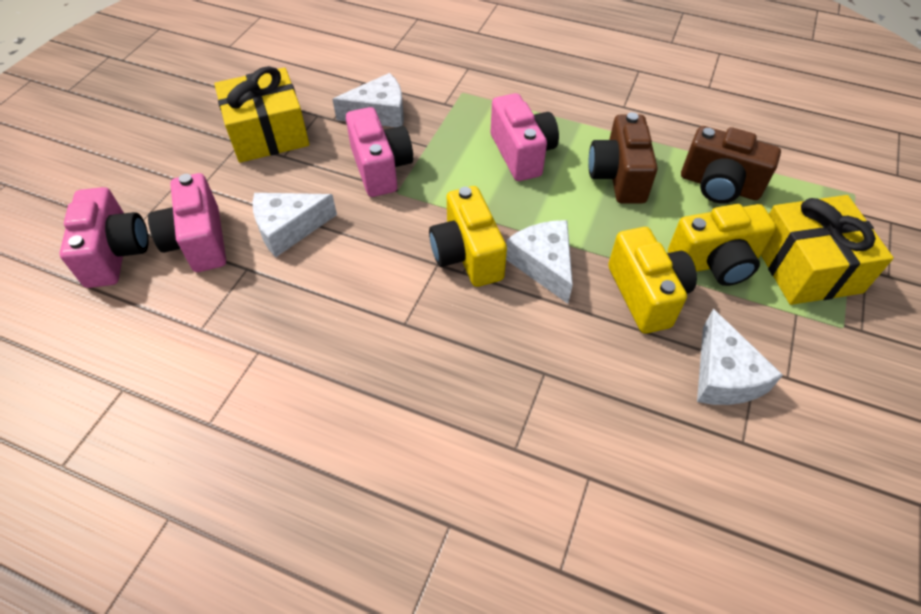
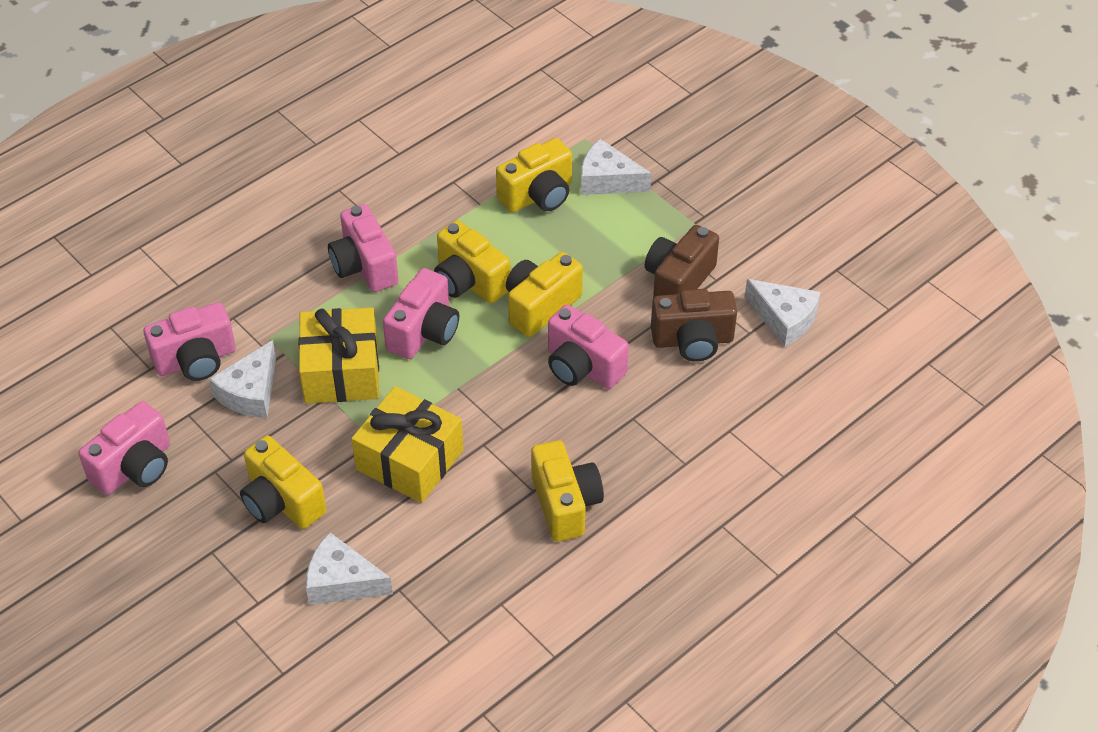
pink camera: 4 -> 5
yellow camera: 3 -> 5

